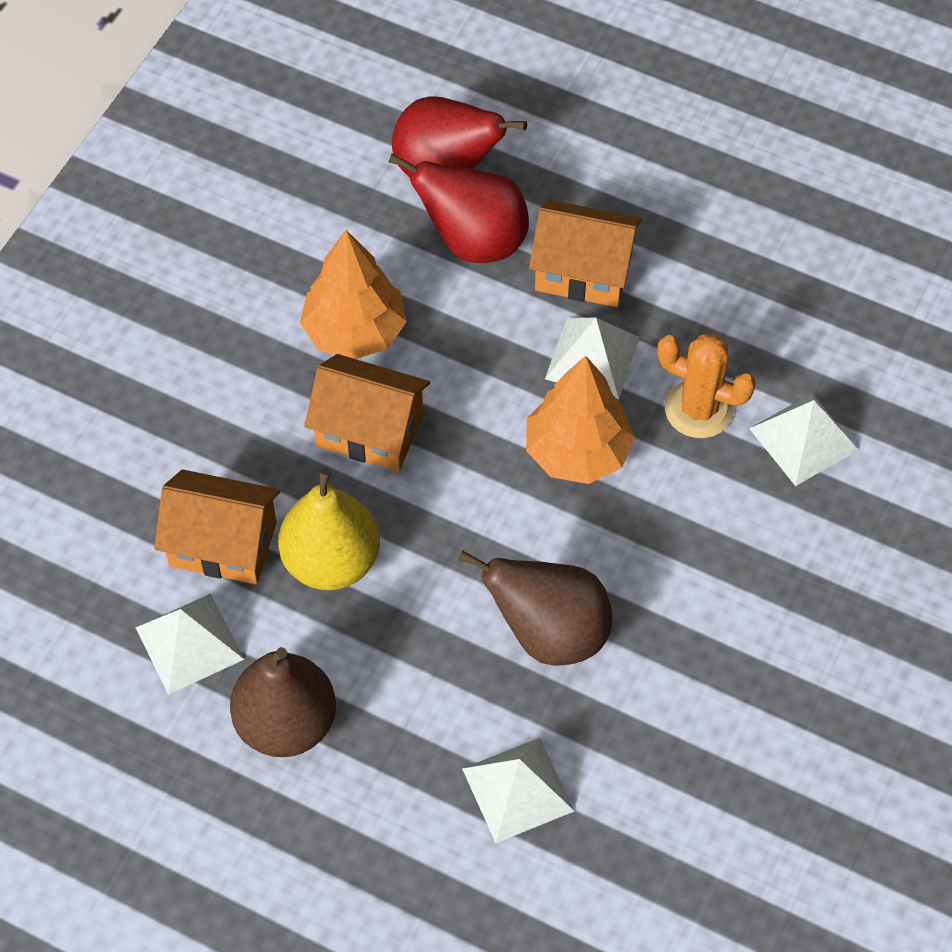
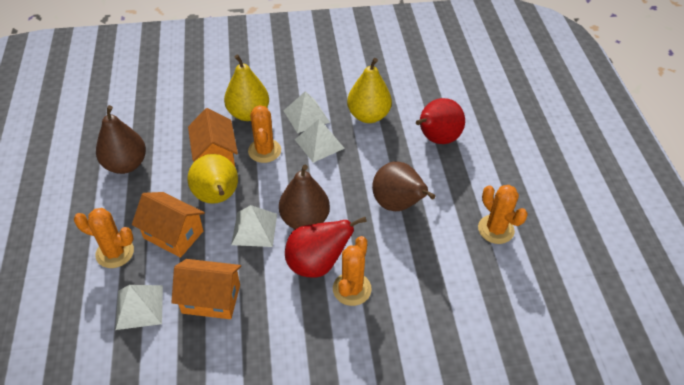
brown pear: 2 -> 3
orange cactus: 1 -> 4
orange tree: 2 -> 0
yellow pear: 1 -> 3

